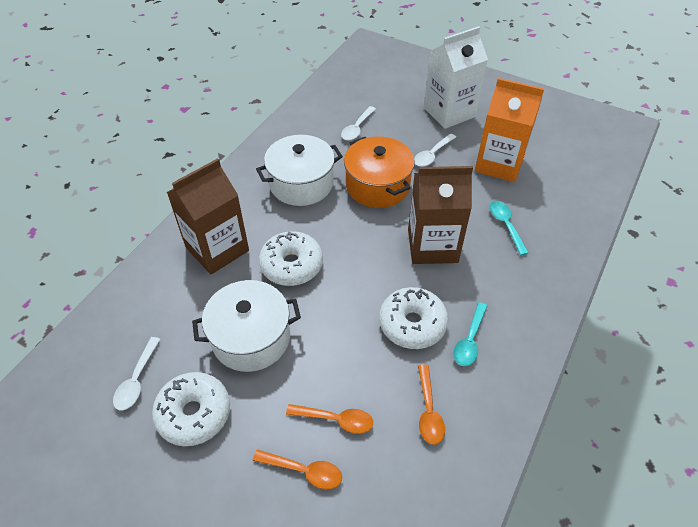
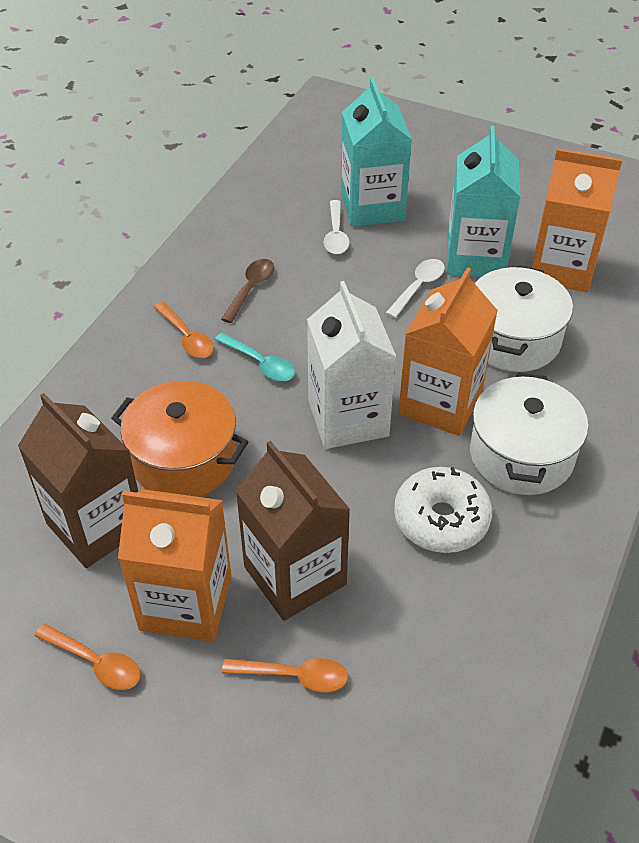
brown spoon: 0 -> 1
orange carton: 1 -> 3
turquoise carton: 0 -> 2
turquoise spoon: 2 -> 1
white donut: 3 -> 1
white spoon: 3 -> 2

